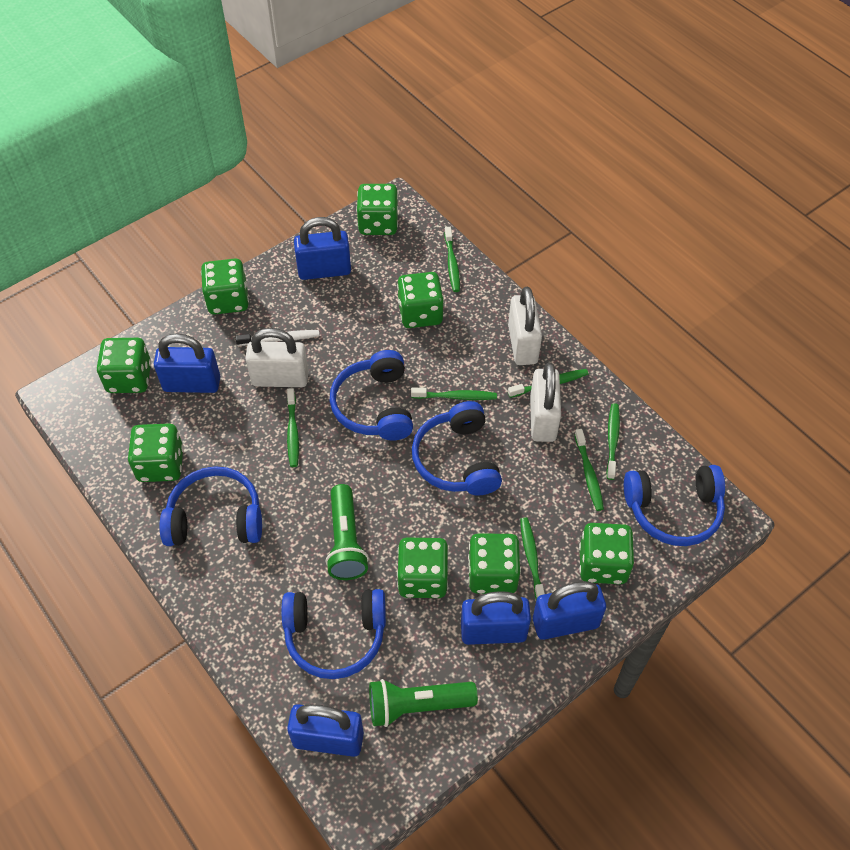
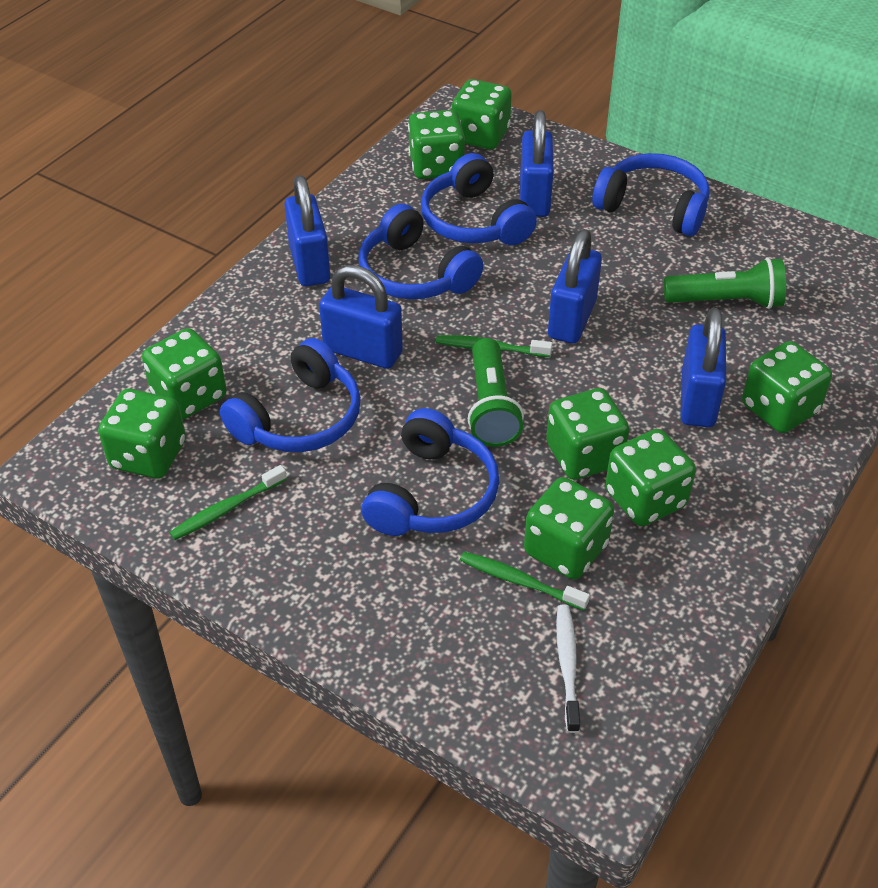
green toothbrush: 7 -> 3
white padlock: 3 -> 0

